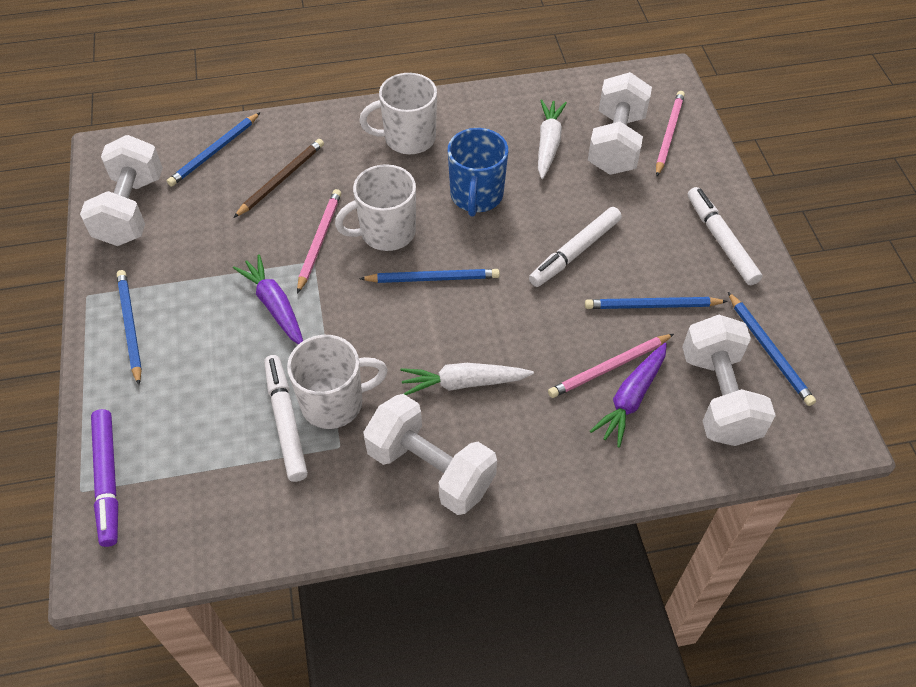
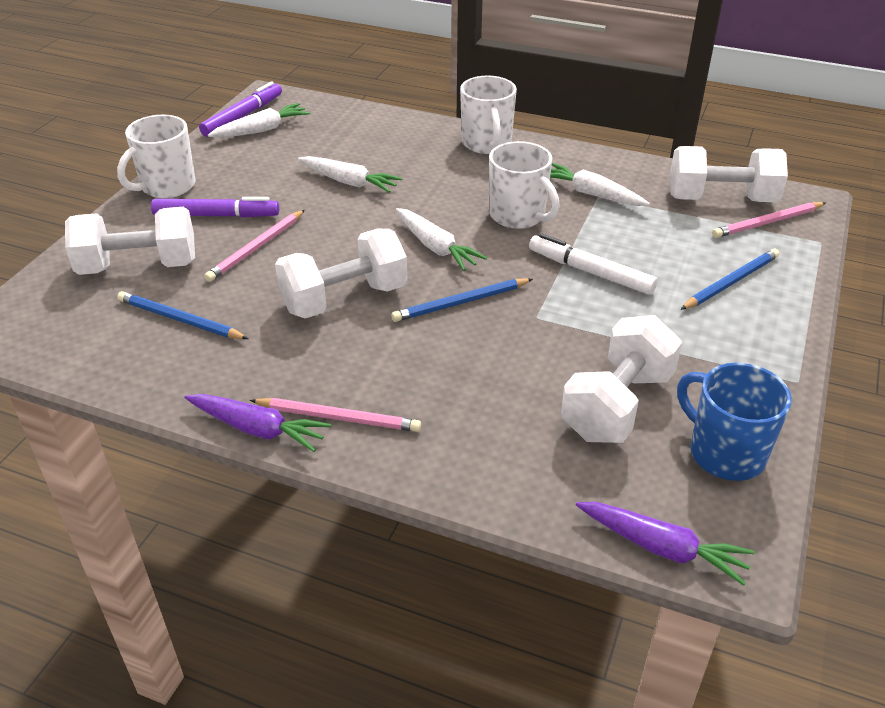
blue pencil: 5 -> 3
brown pencil: 1 -> 0
purple marker: 1 -> 2
white carrot: 2 -> 4
white marker: 3 -> 1

